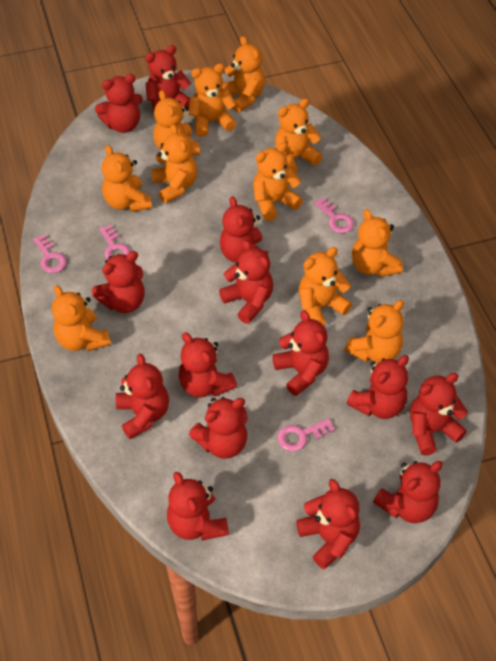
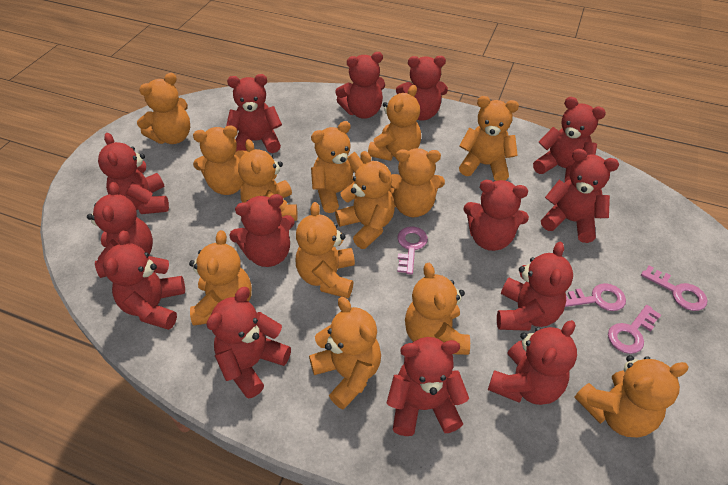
orange teddy bear: 11 -> 13

